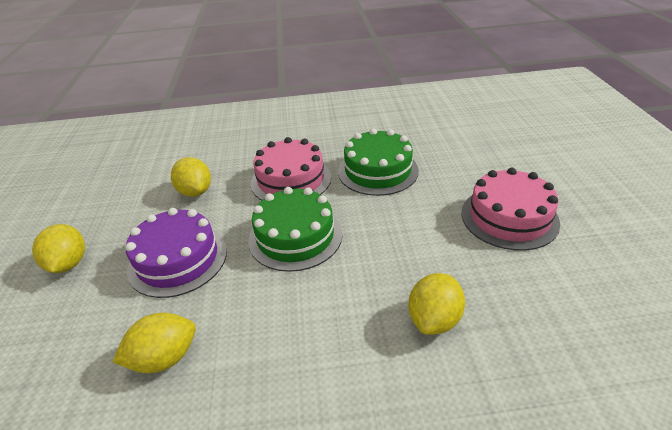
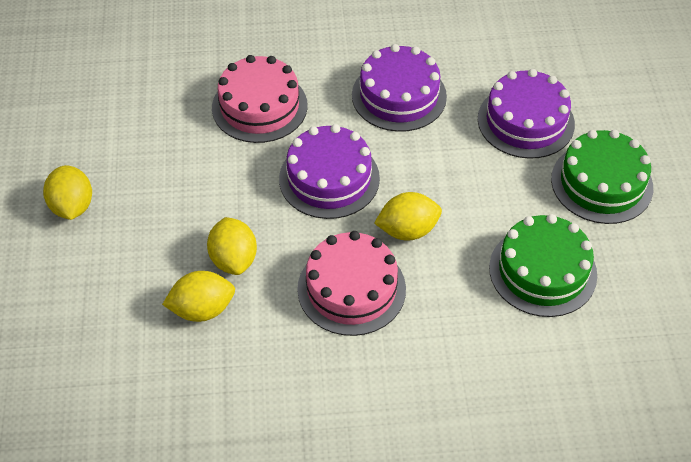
purple cake: 1 -> 3

